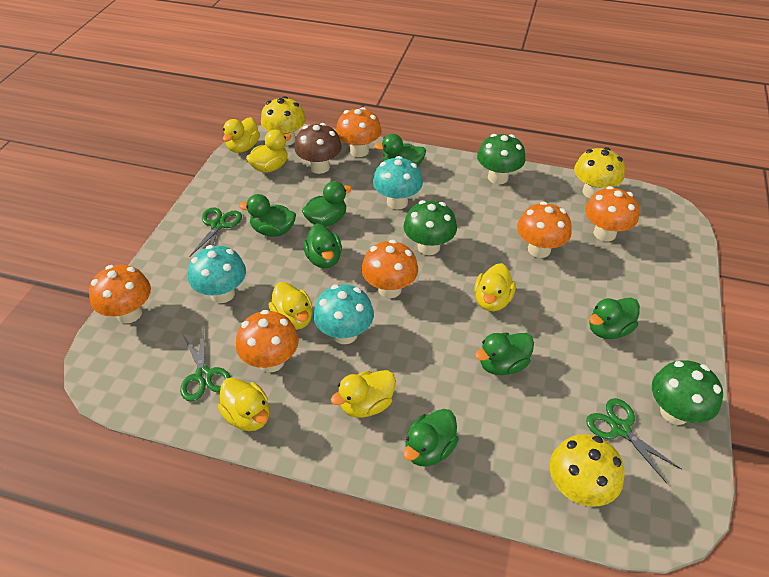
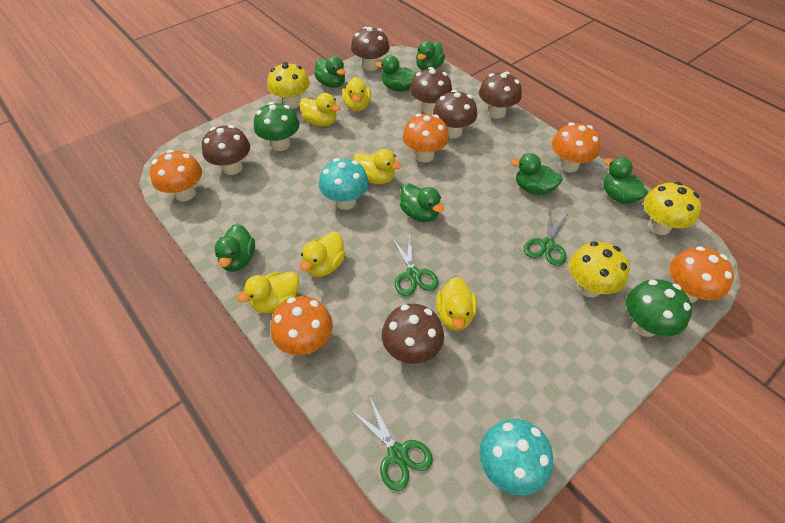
brown mushroom: 1 -> 6
green mushroom: 3 -> 2
orange mushroom: 6 -> 5
turquoise mushroom: 3 -> 2

